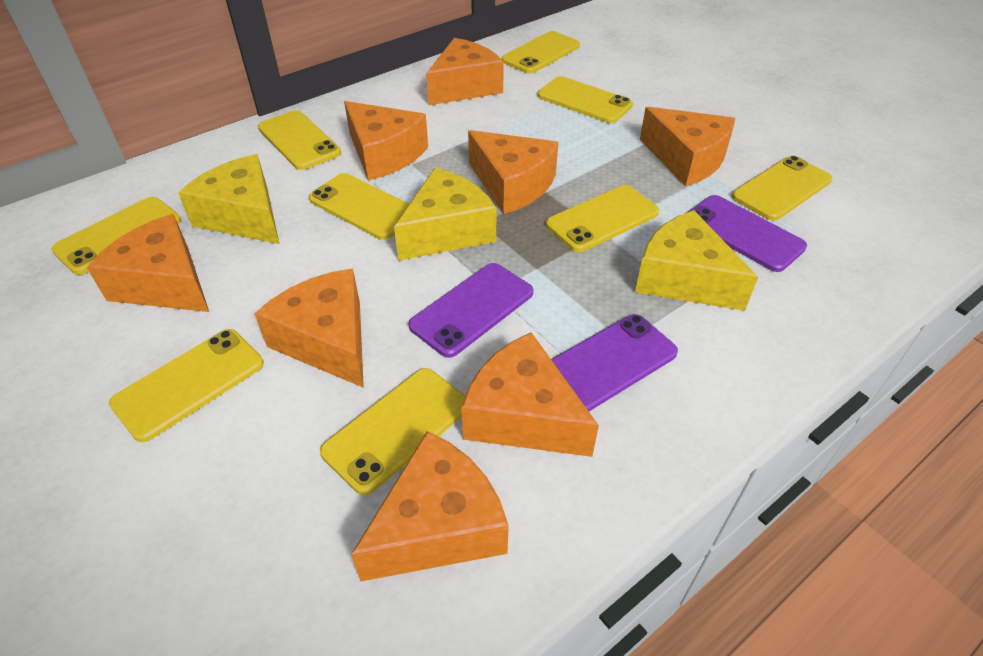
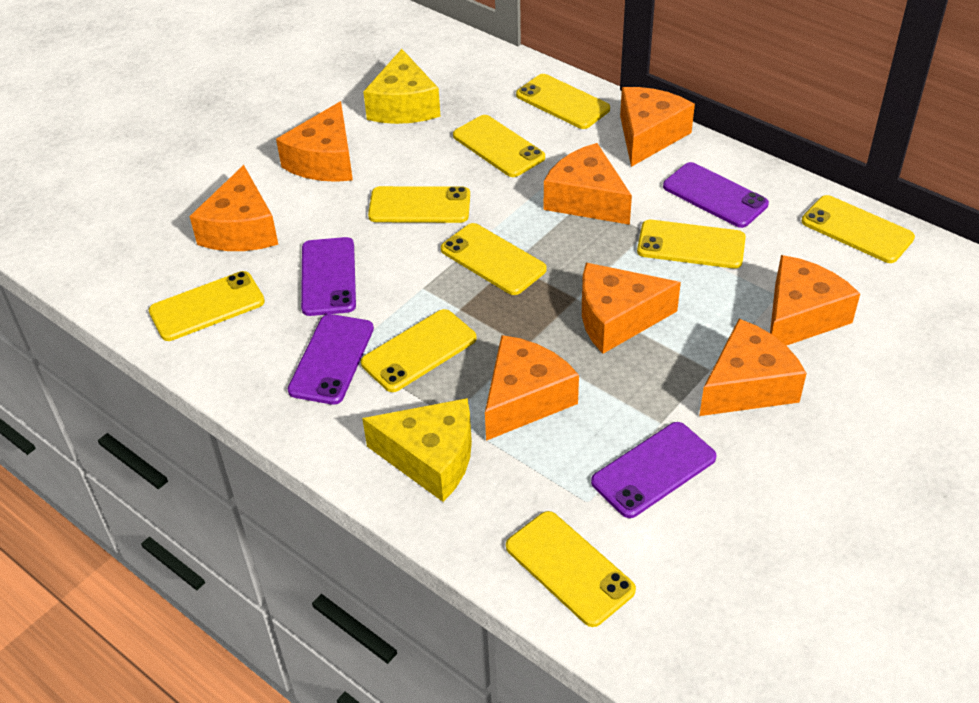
purple phone: 3 -> 4
yellow cheese: 3 -> 2

